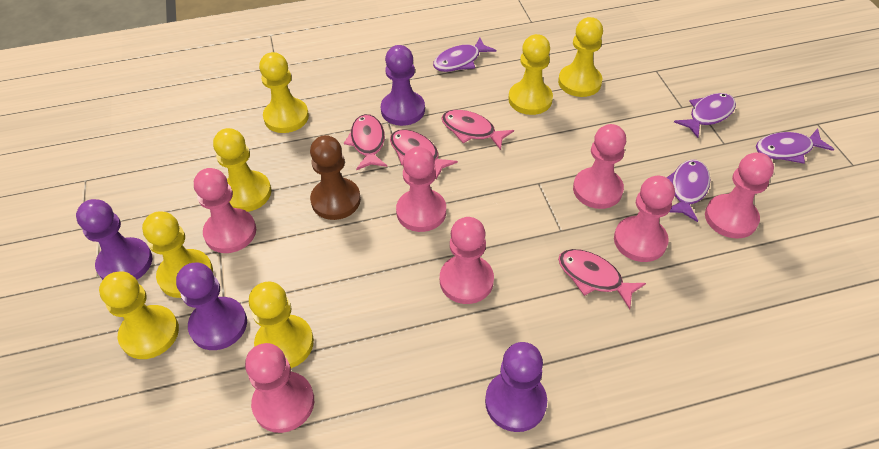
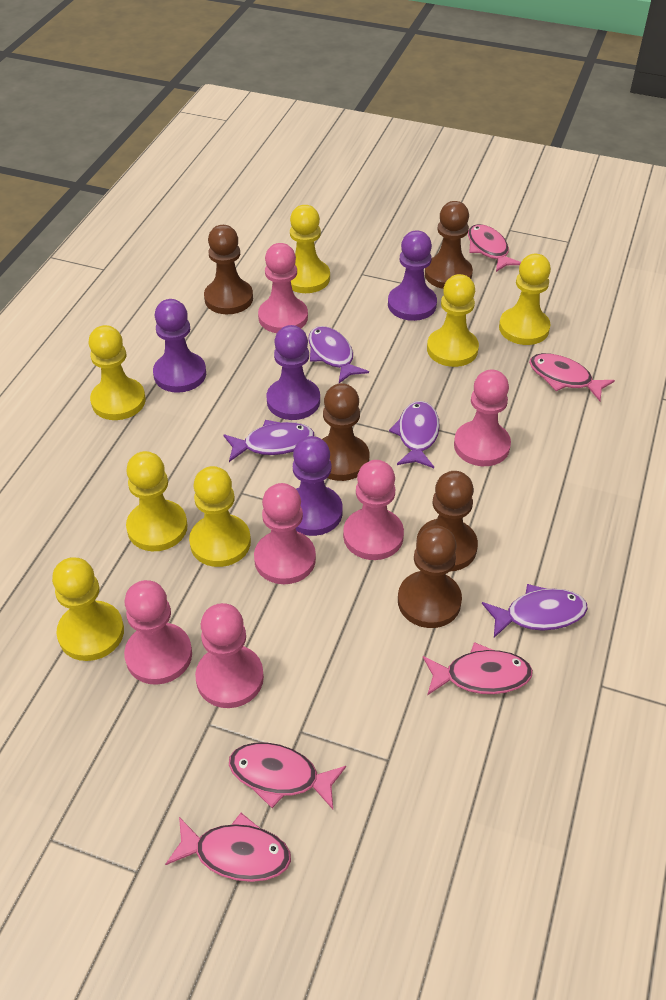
brown pawn: 1 -> 5
pink fish: 4 -> 5
pink pawn: 7 -> 6

